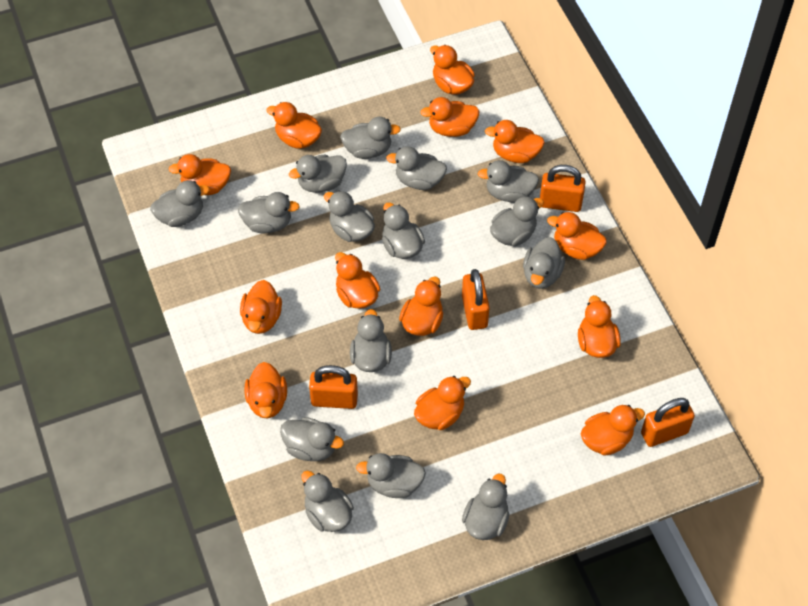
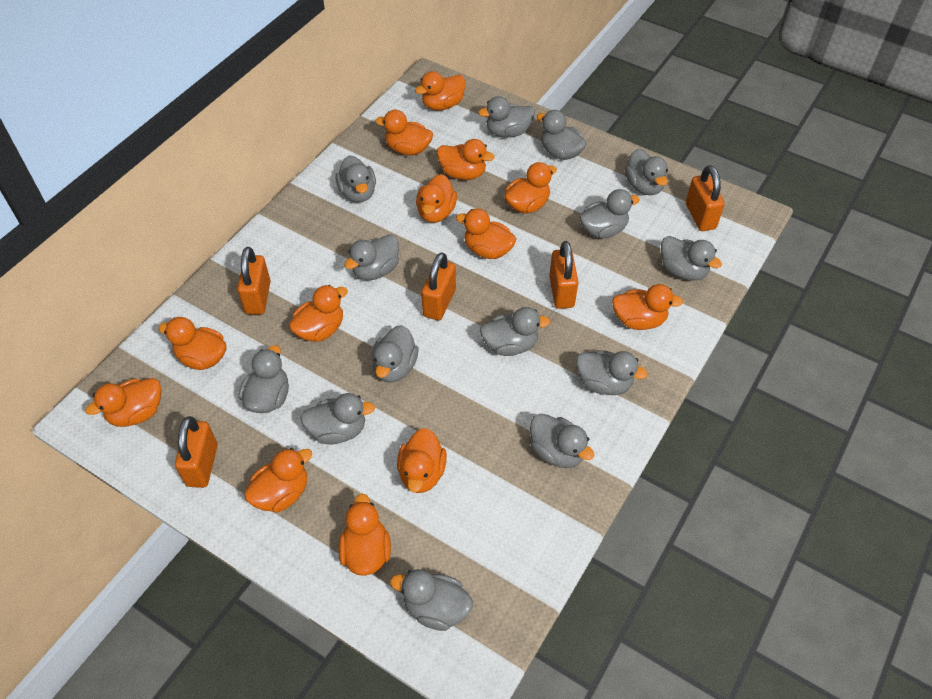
grey duck: 15 -> 14
orange padlock: 4 -> 5

